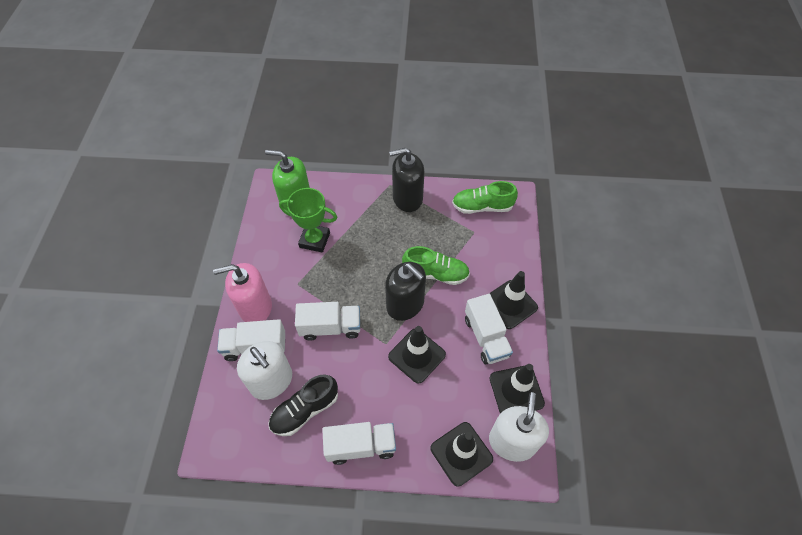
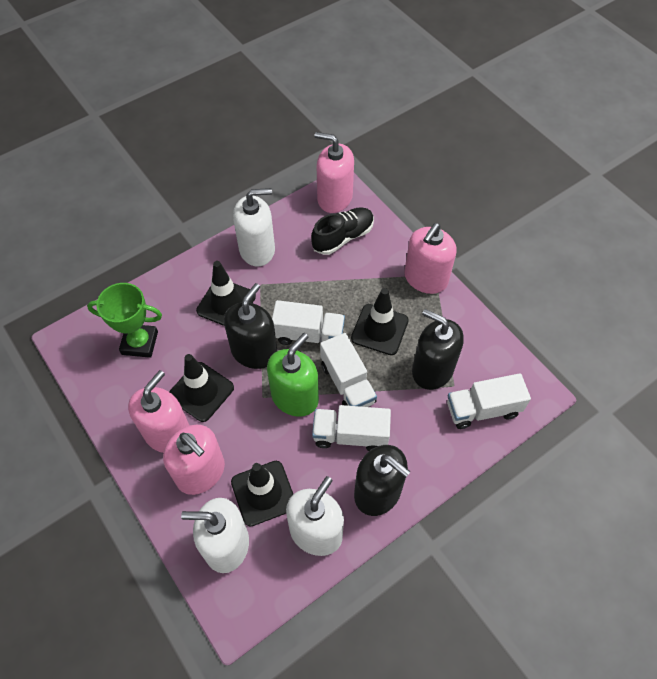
black soap dispenser: 2 -> 3
green shoe: 2 -> 0
pink soap dispenser: 1 -> 4
white soap dispenser: 2 -> 3

